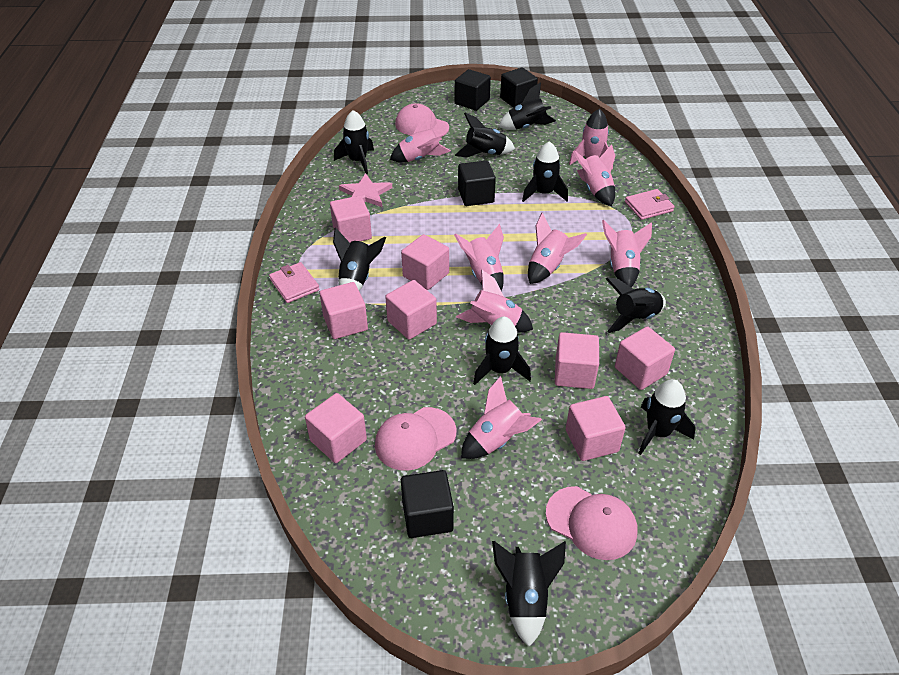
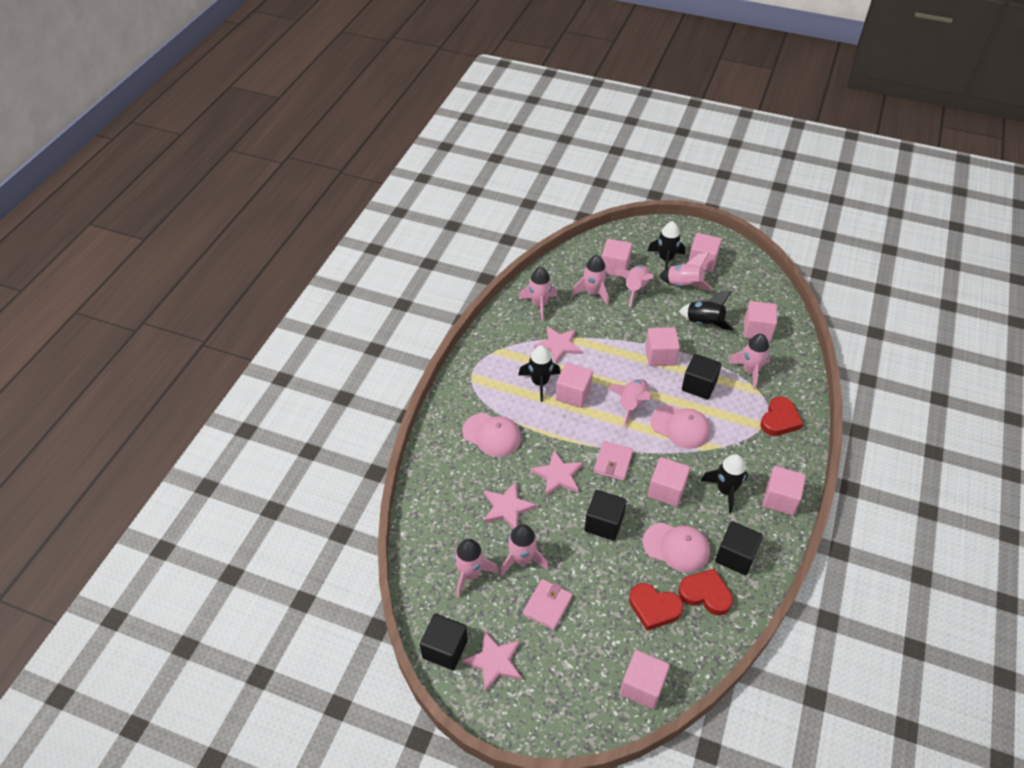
black rocket: 9 -> 4
pink star: 1 -> 4
red heart: 0 -> 3

